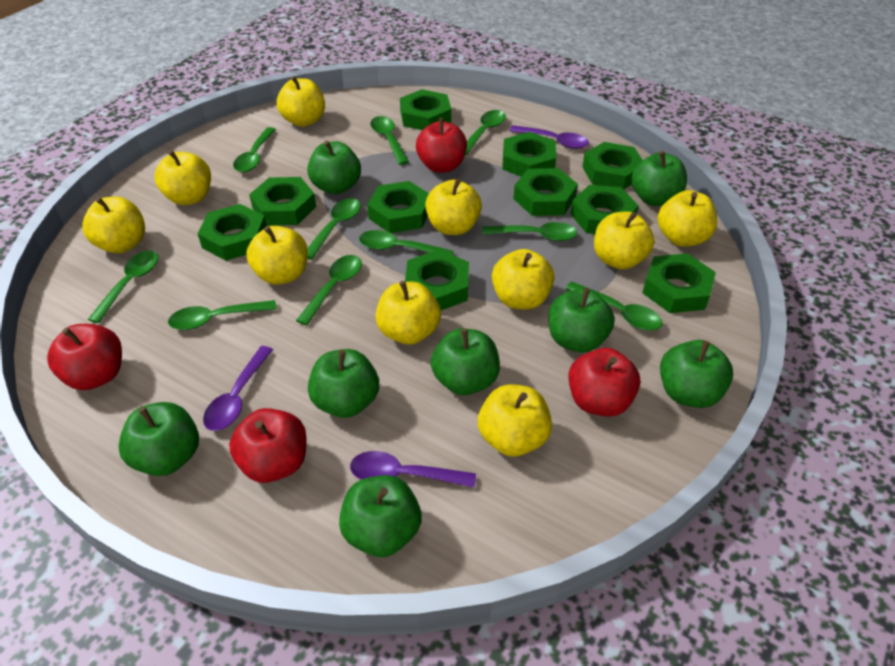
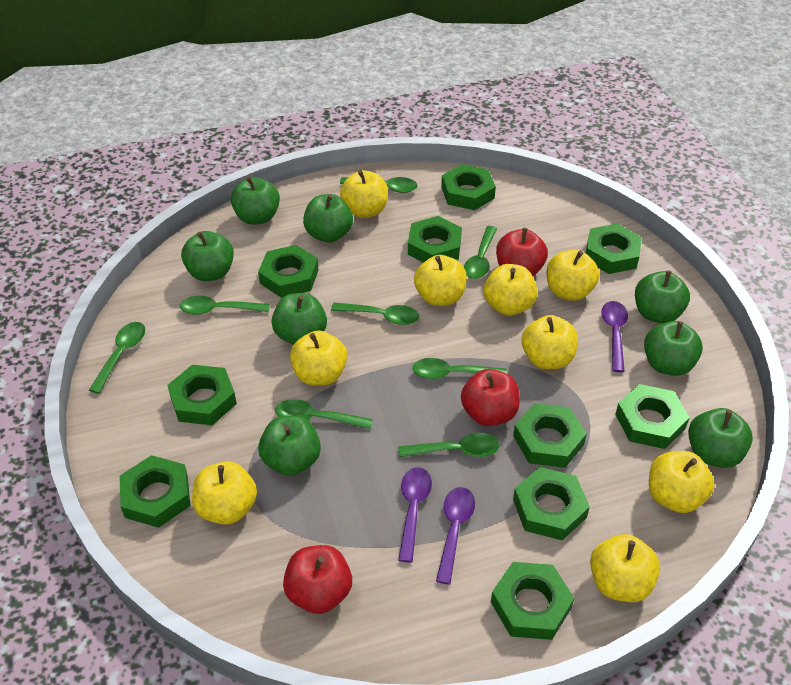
green spoon: 10 -> 8
red apple: 4 -> 3
yellow apple: 10 -> 9

